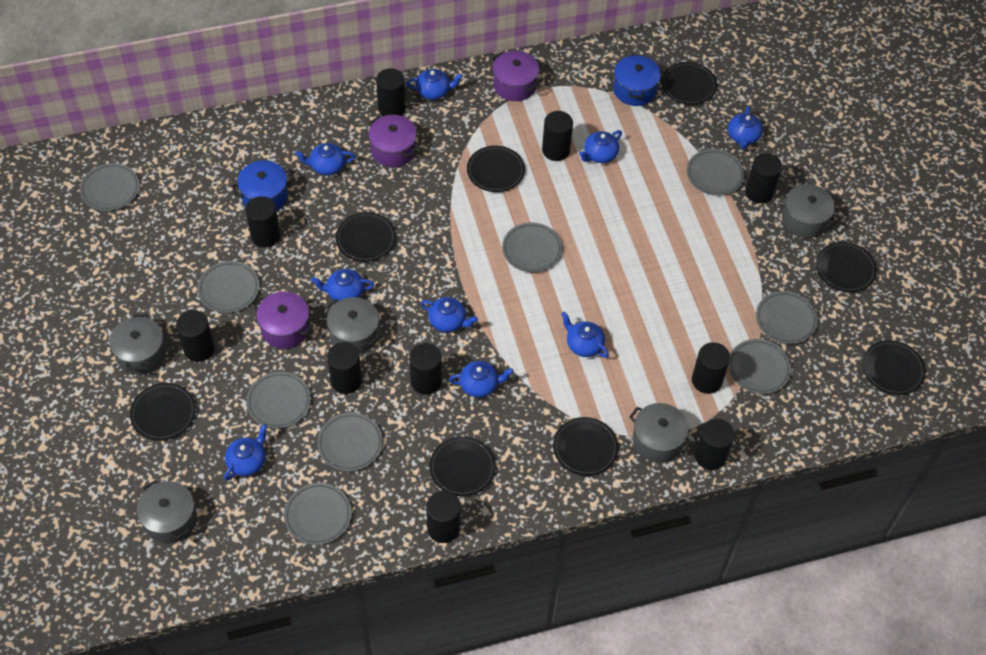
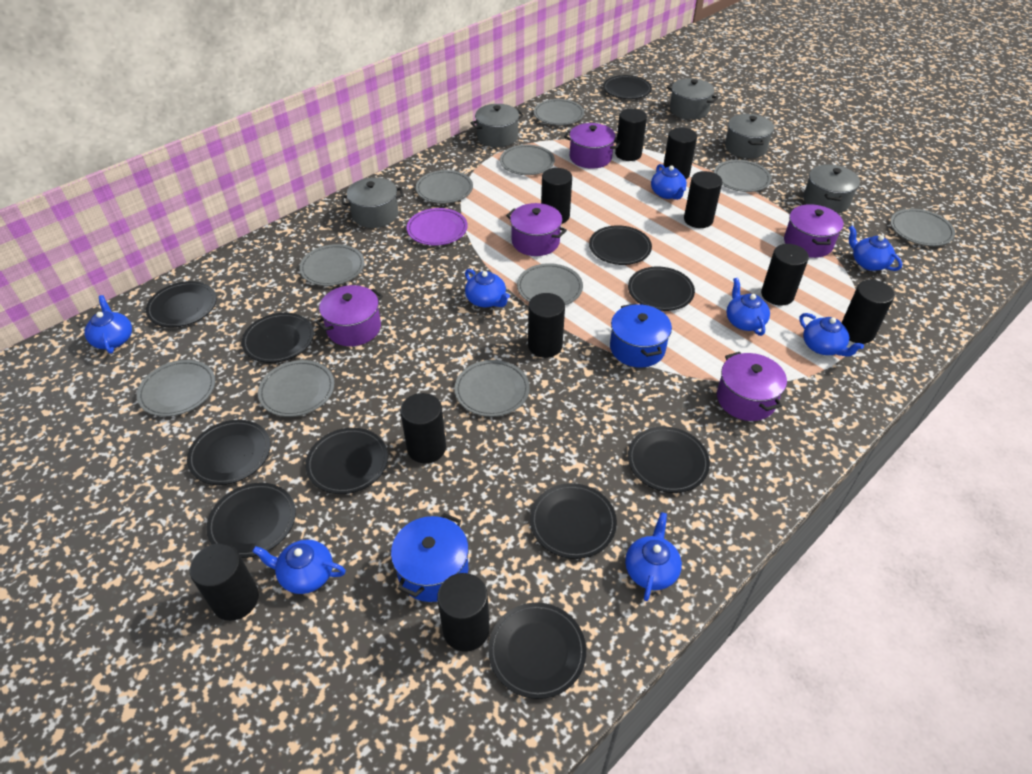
black plate: 8 -> 11
blue teapot: 9 -> 8
grey plate: 9 -> 10
purple plate: 0 -> 1
purple pot: 3 -> 5

